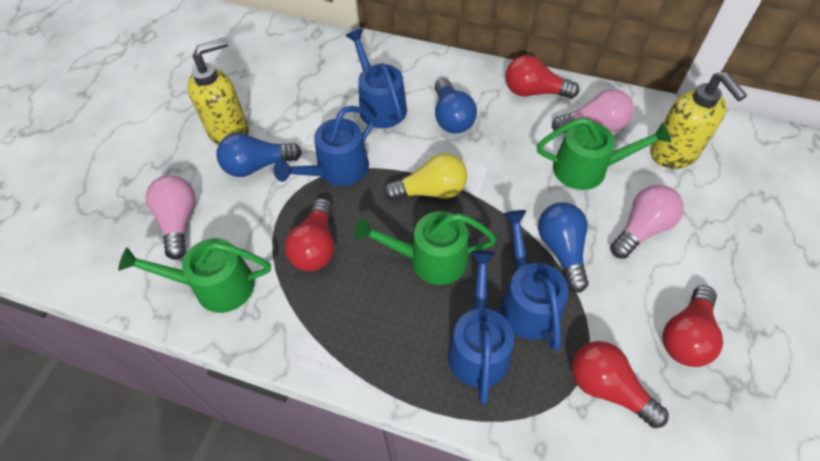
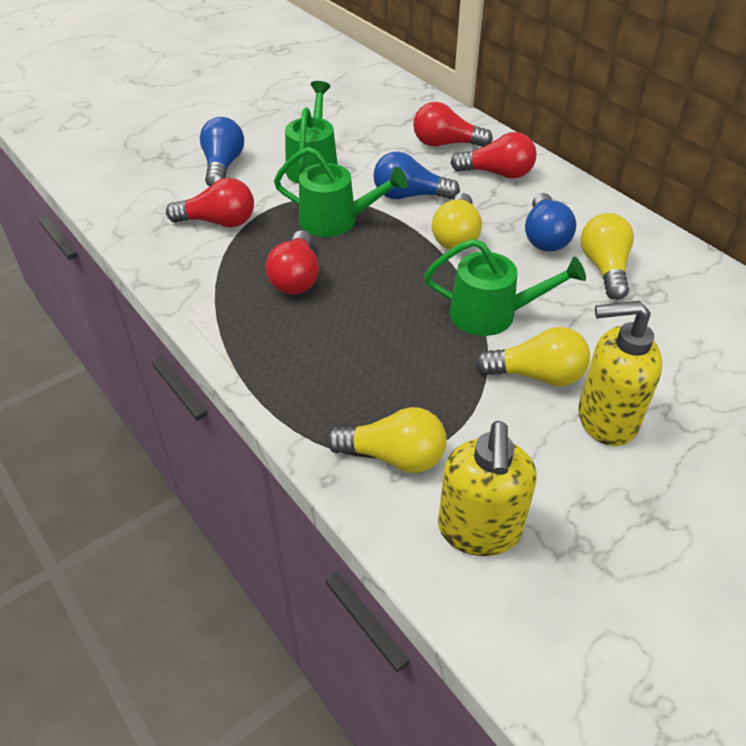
blue watering can: 4 -> 0
pink light bulb: 3 -> 0
yellow light bulb: 1 -> 4

